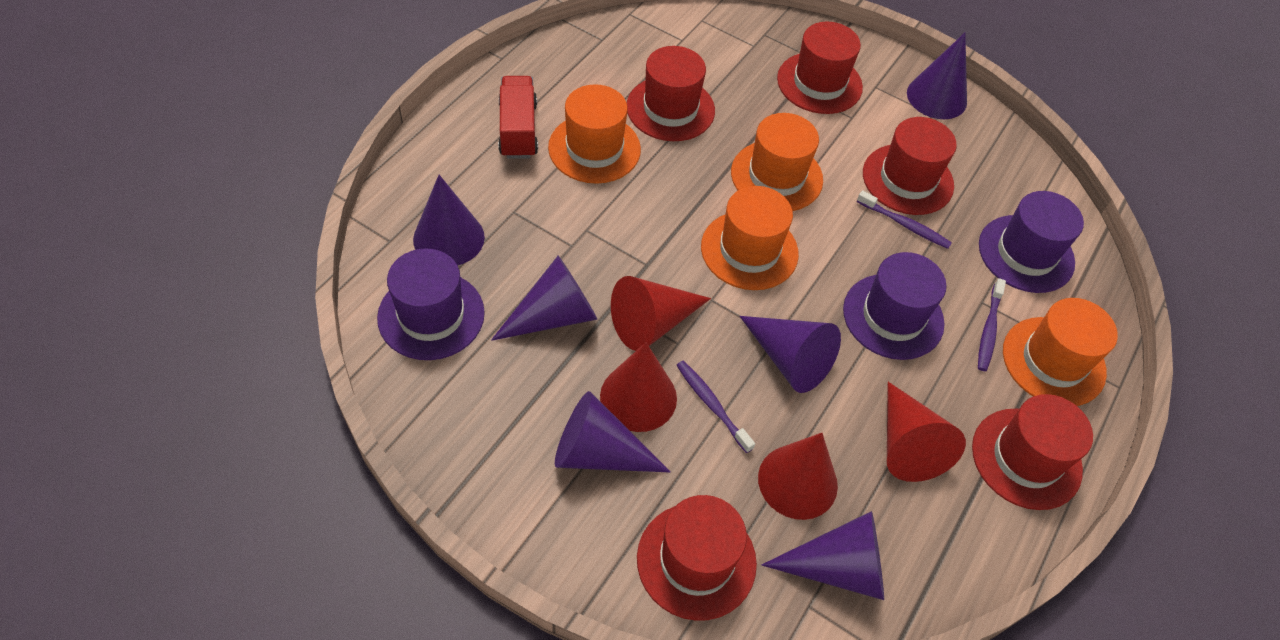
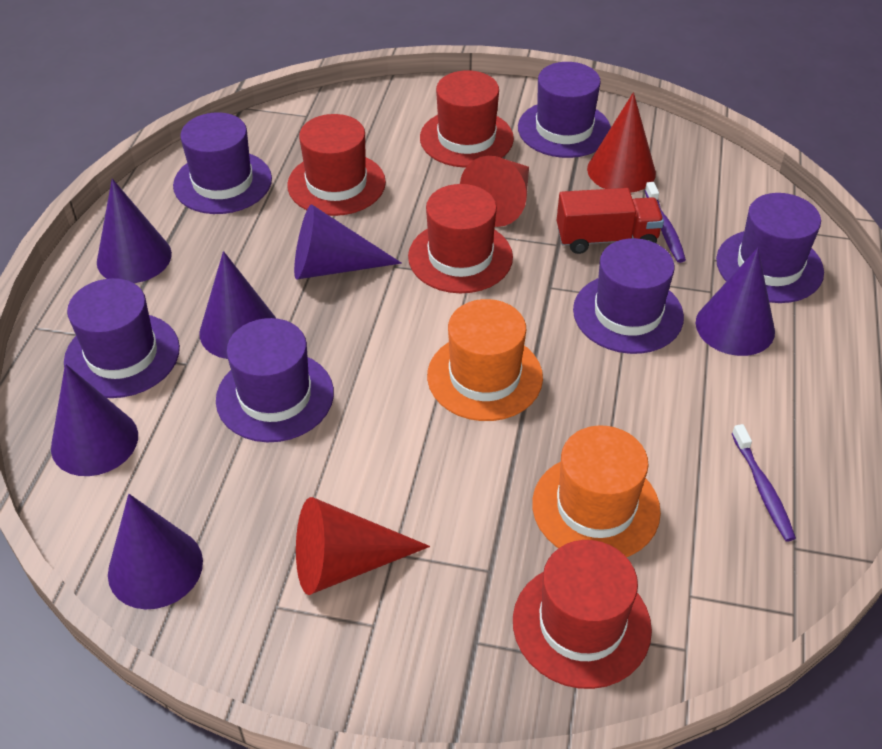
orange hat: 4 -> 2
purple hat: 3 -> 6
purple toothbrush: 3 -> 2
red cone: 4 -> 3
red hat: 5 -> 4

